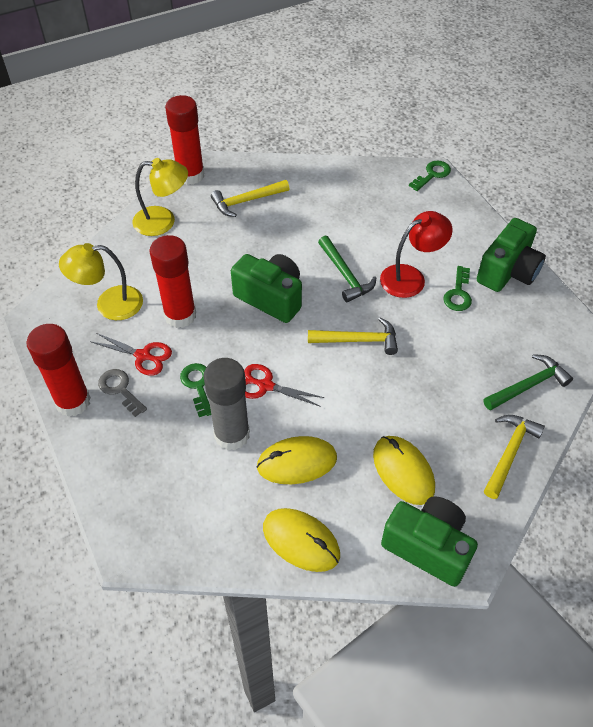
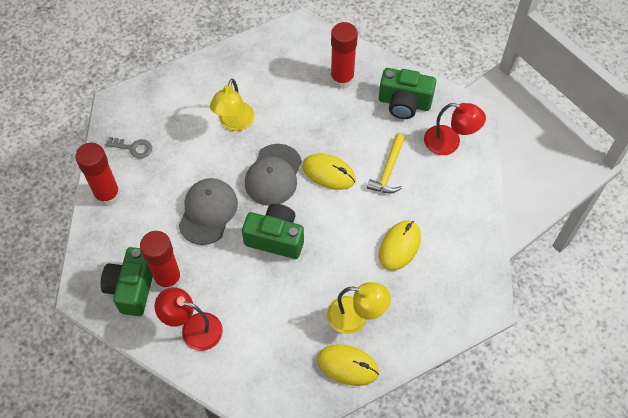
green hammer: 2 -> 0
green key: 3 -> 0
grey cap: 0 -> 2
grey glue stick: 1 -> 0
red lamp: 1 -> 2
red scissors: 2 -> 0
yellow hammer: 3 -> 1

